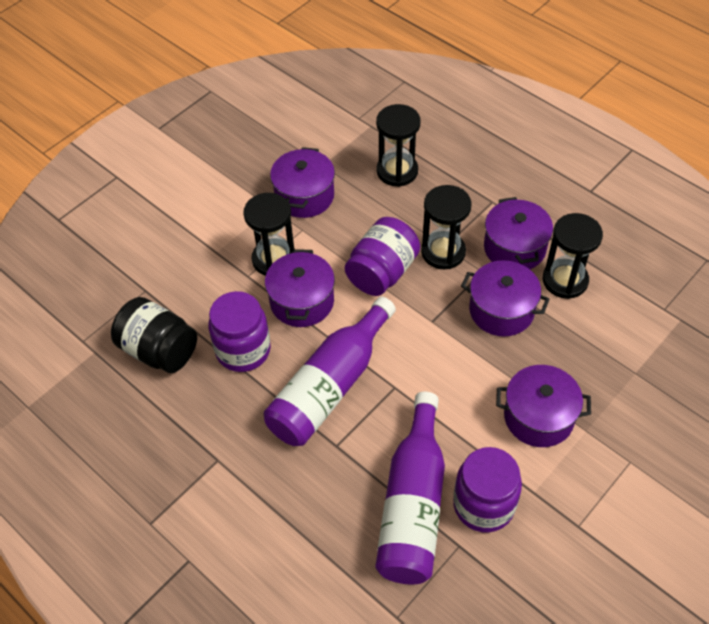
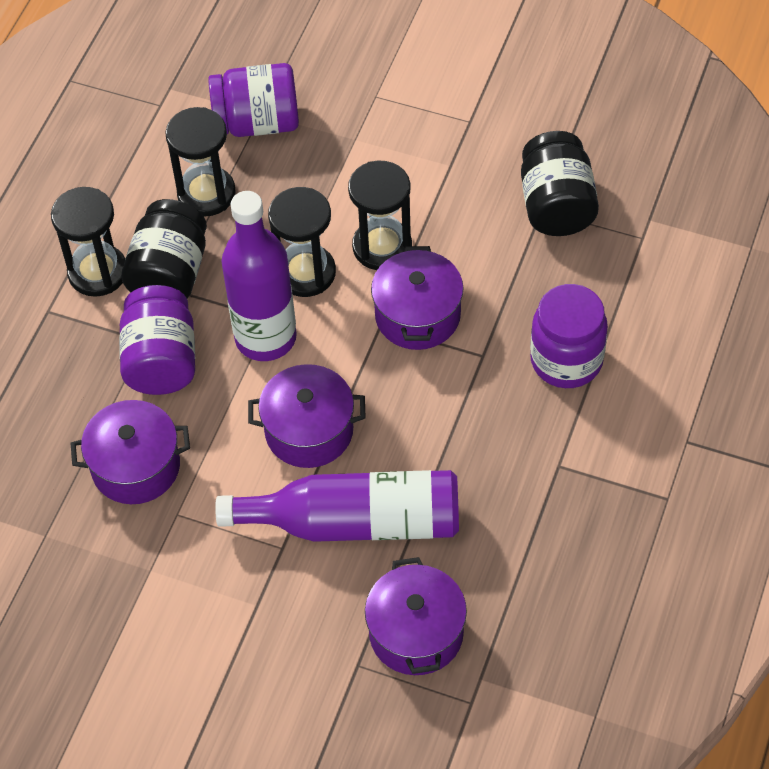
black jar: 1 -> 2
purple pot: 5 -> 4

